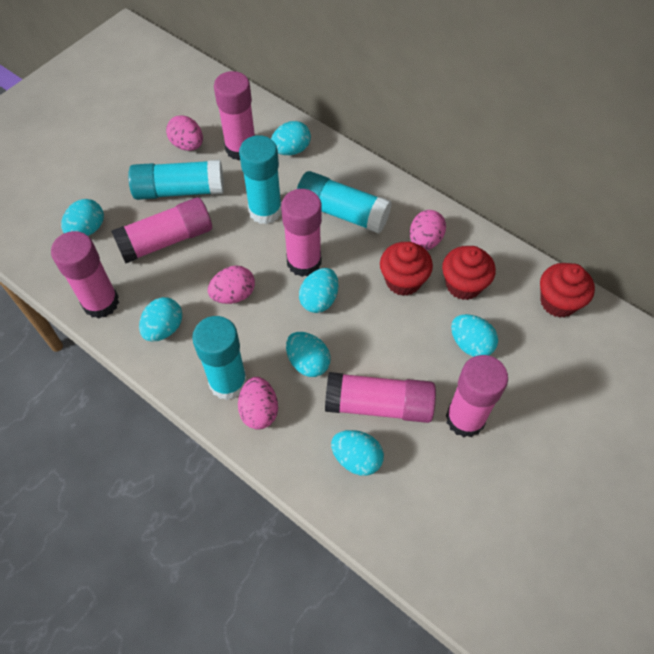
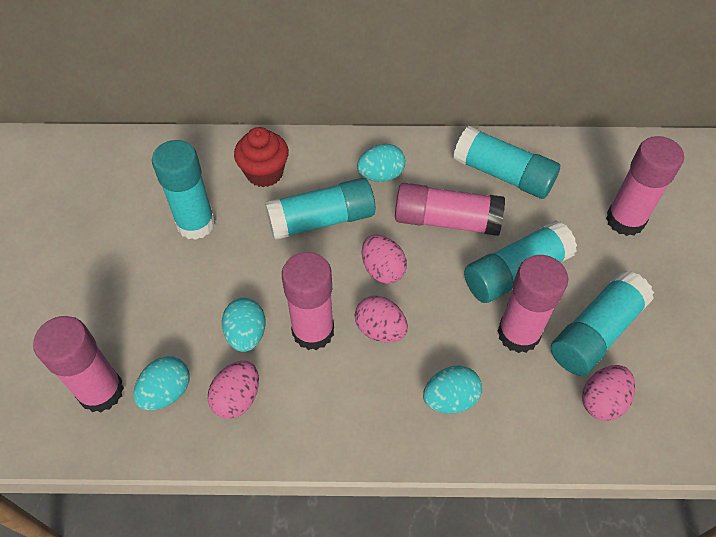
pink glue stick: 6 -> 5
red cupcake: 3 -> 1
turquoise egg: 7 -> 4
turquoise glue stick: 4 -> 5

